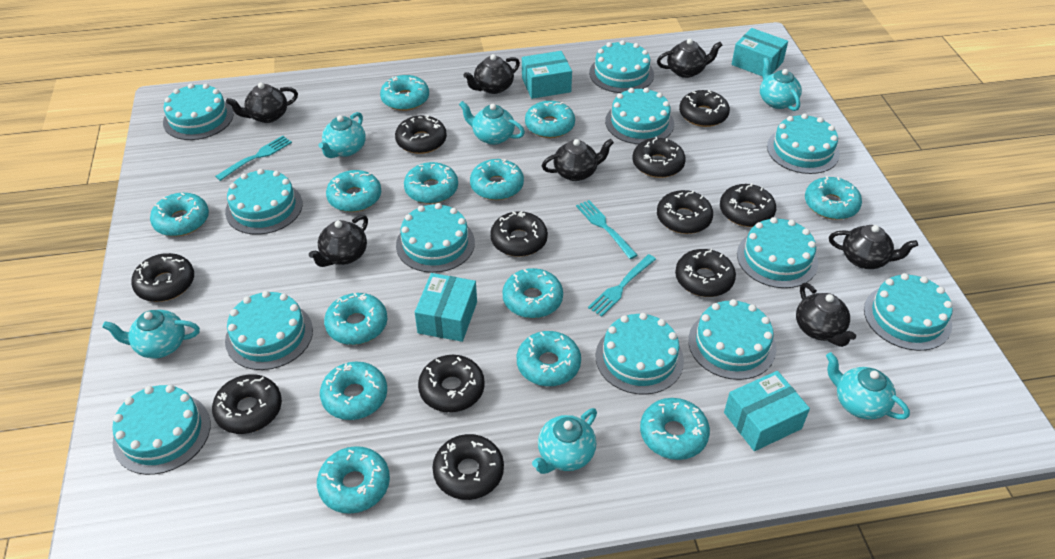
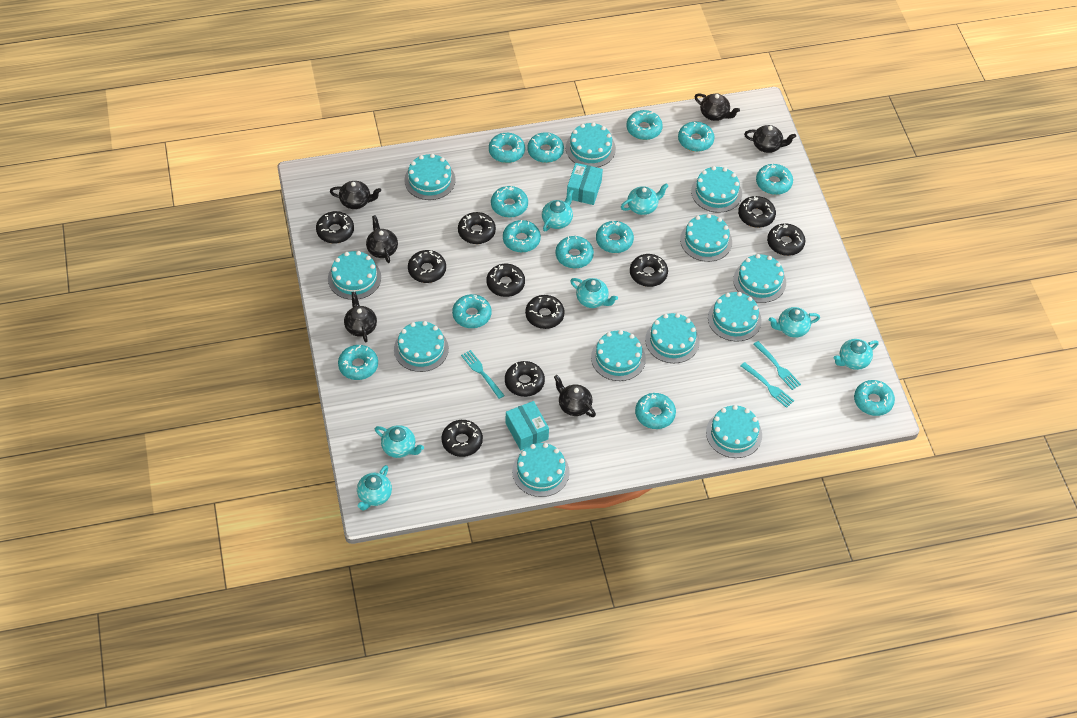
black donut: 11 -> 10
black teapot: 7 -> 6
turquoise box: 4 -> 2
turquoise teapot: 6 -> 7

